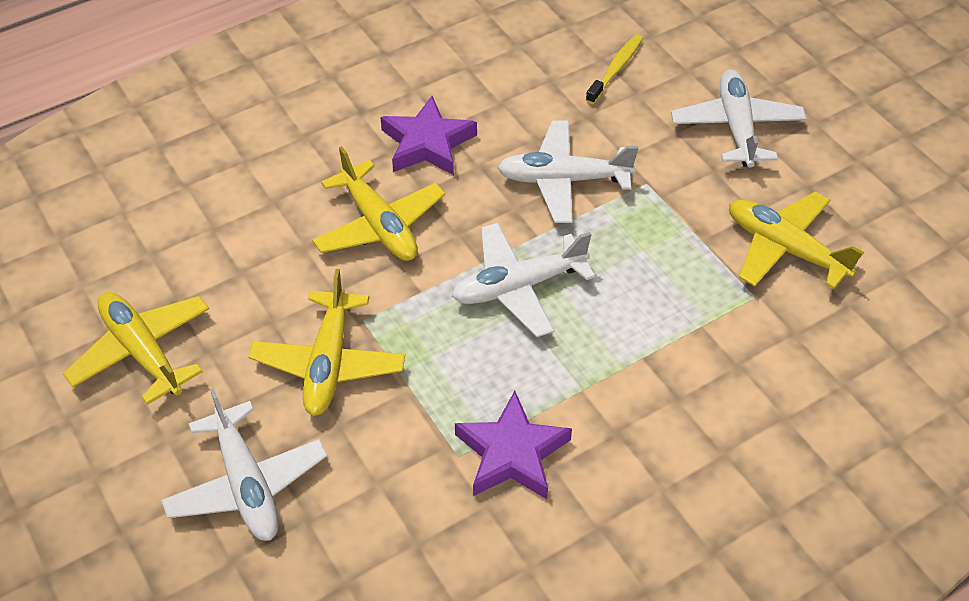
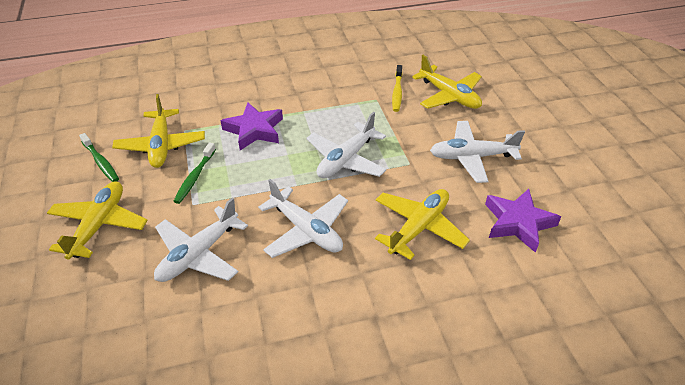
green toothbrush: 0 -> 2

